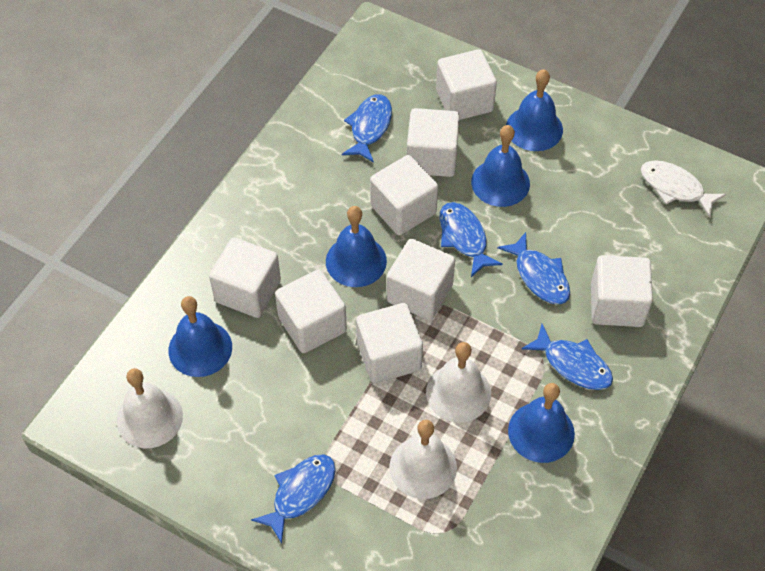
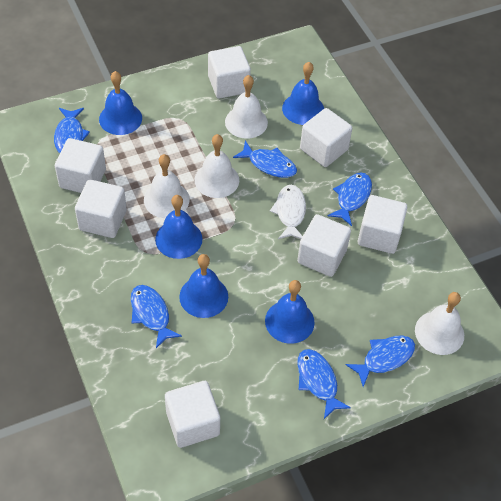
blue fish: 5 -> 6
white bell: 3 -> 4
white cube: 8 -> 7

